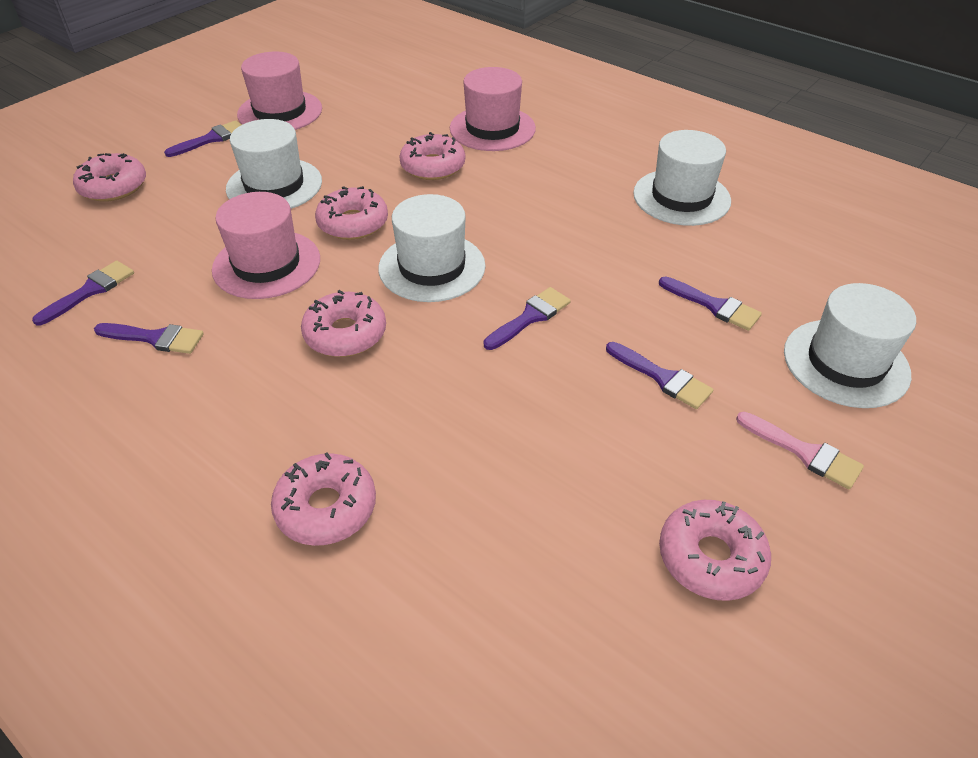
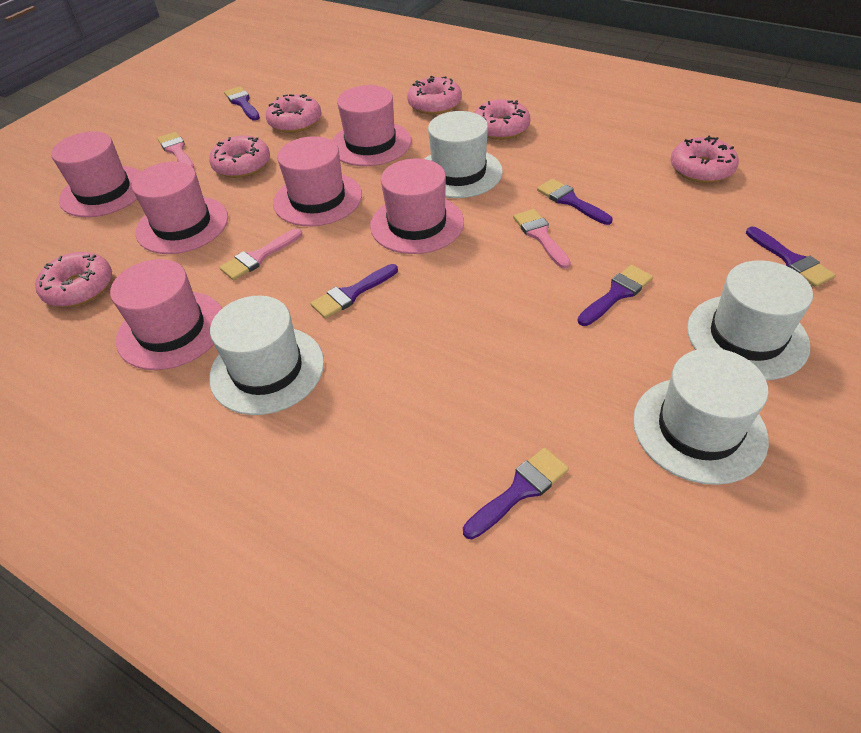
pink brush: 1 -> 3
pink hat: 3 -> 6

